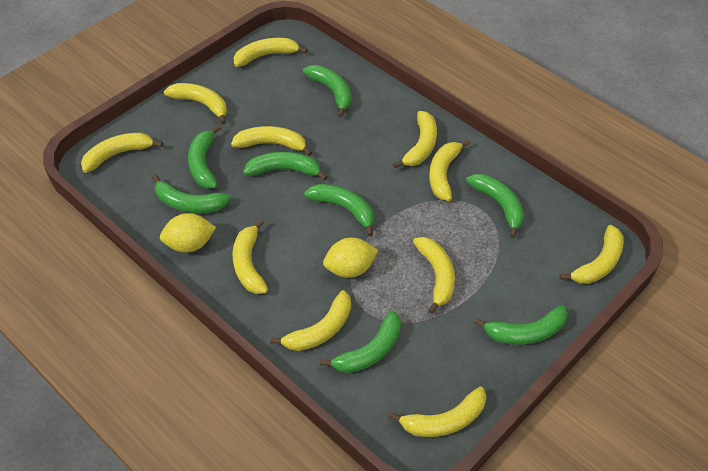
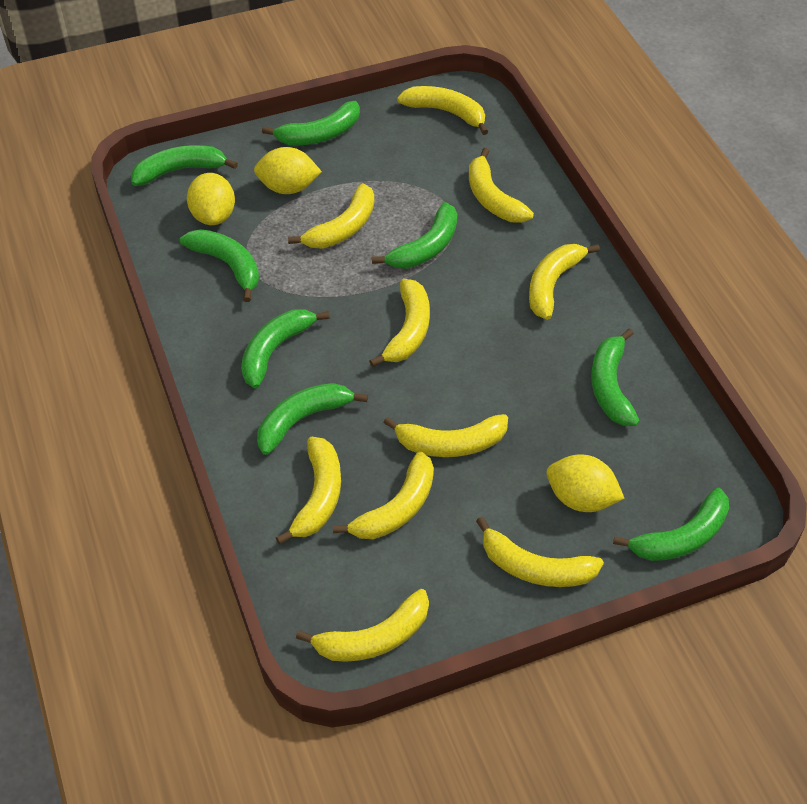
yellow banana: 11 -> 10
yellow lemon: 2 -> 3

